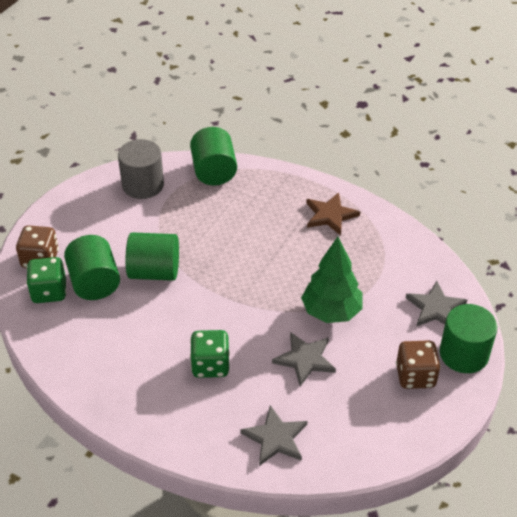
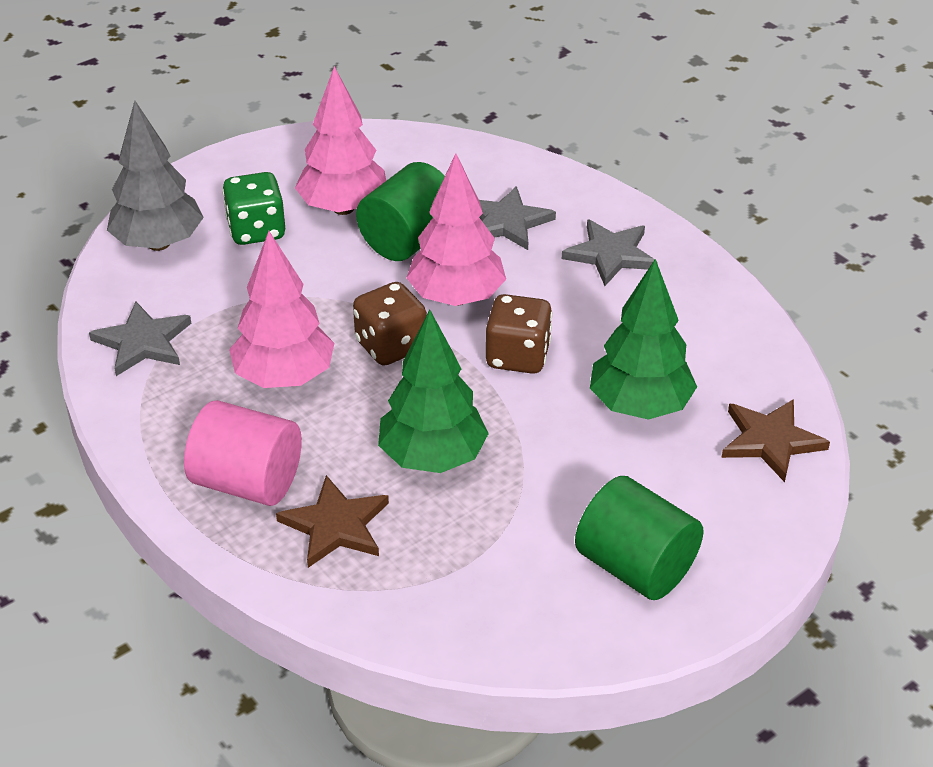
brown star: 1 -> 2
green cylinder: 4 -> 2
green dice: 2 -> 1
green tree: 1 -> 2
grey cylinder: 1 -> 0
grey tree: 0 -> 1
pink cylinder: 0 -> 1
pink tree: 0 -> 3

